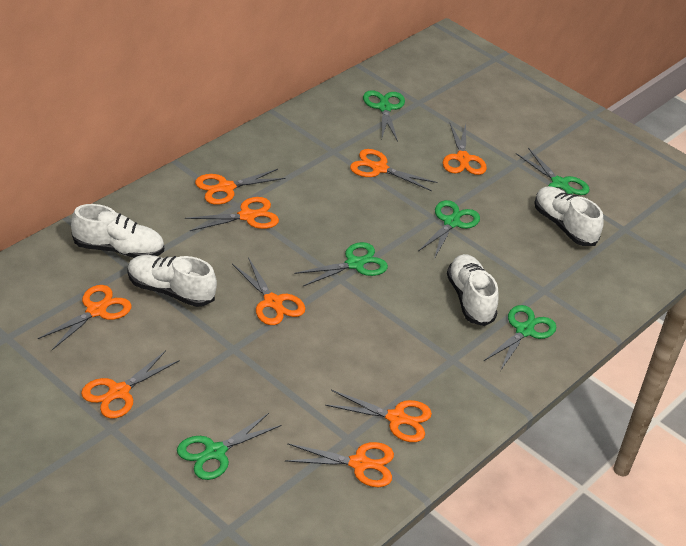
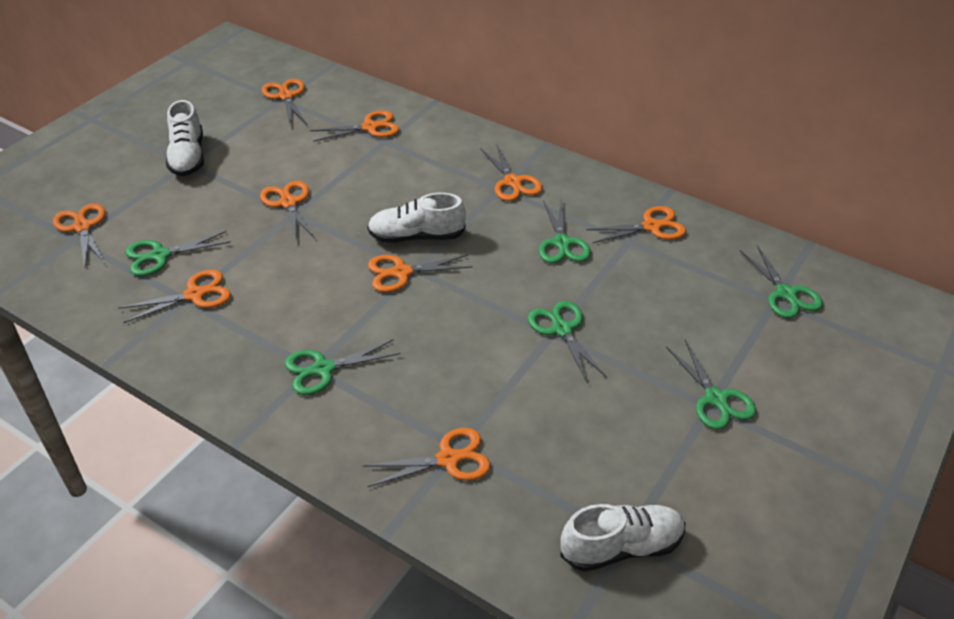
white shoe: 4 -> 3

